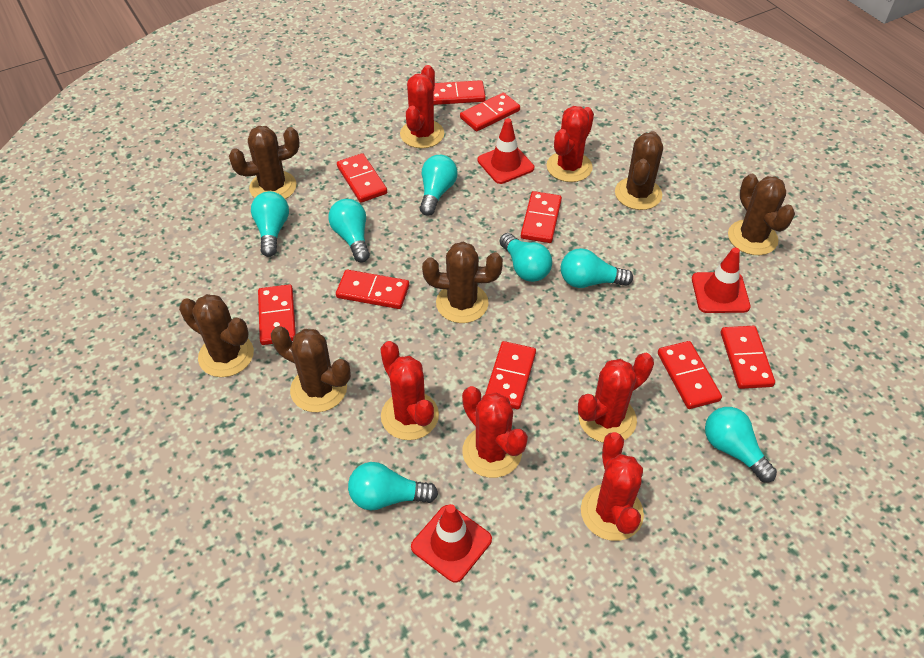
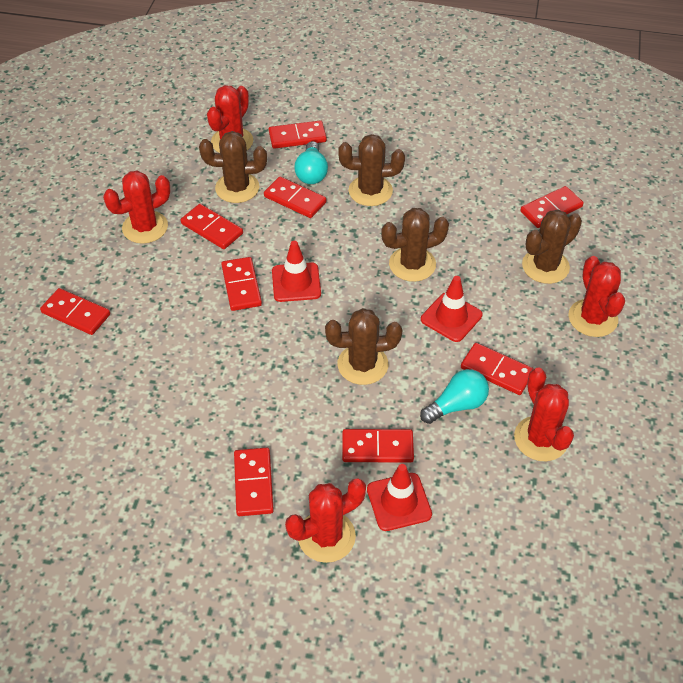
brown cactus: 6 -> 5
red cactus: 6 -> 5
turquoise light bulb: 7 -> 2

